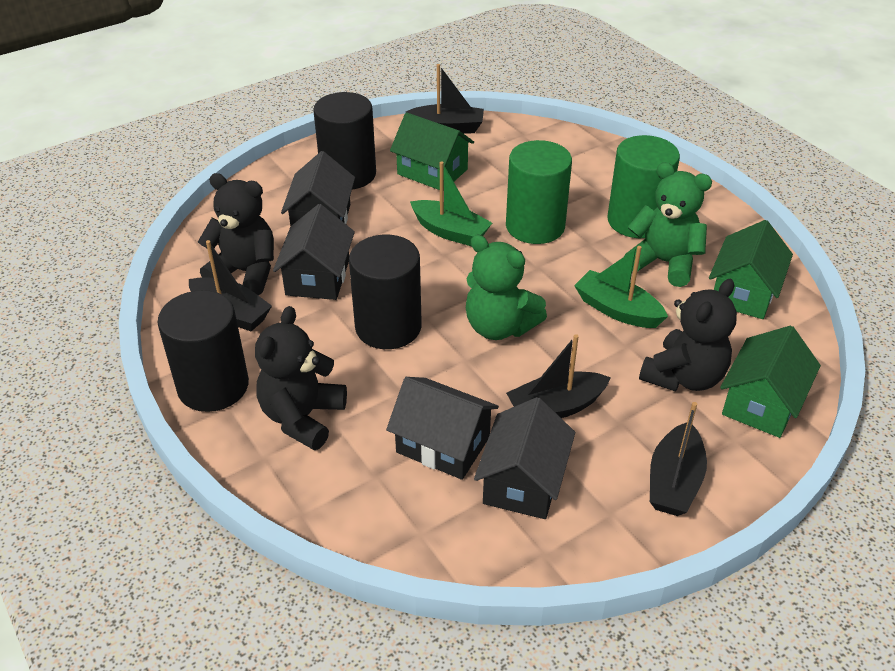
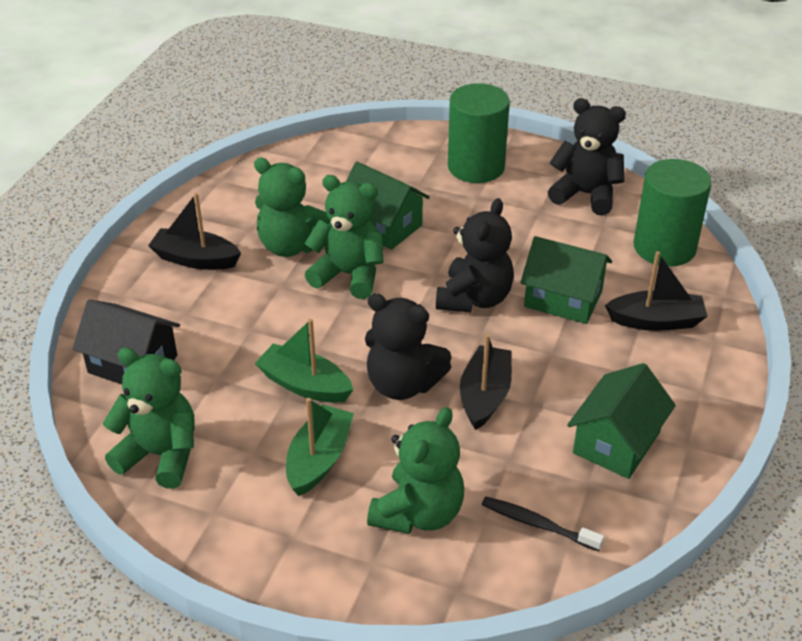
black boat: 4 -> 3
black cylinder: 3 -> 0
black house: 4 -> 1
black toothbrush: 0 -> 1
green teddy bear: 2 -> 4

